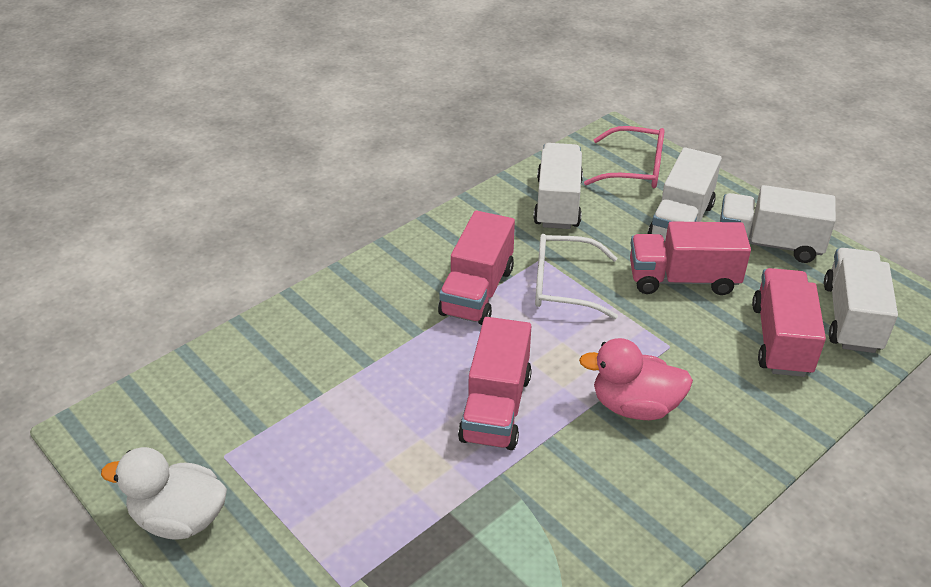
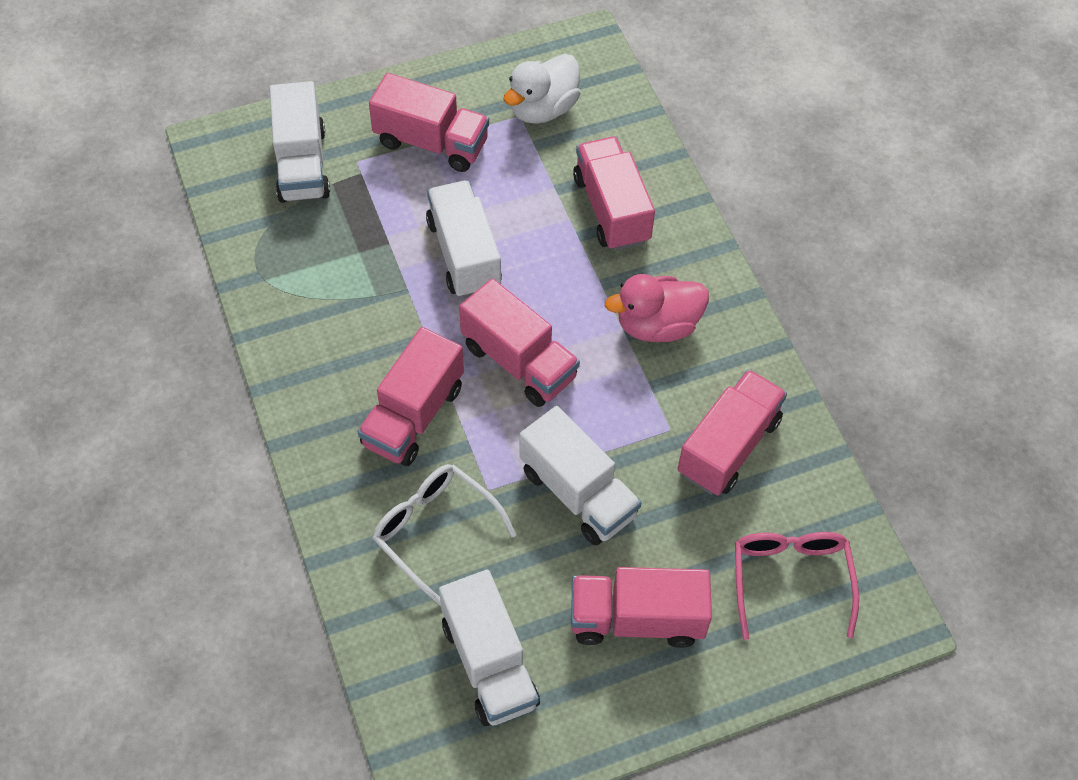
pink truck: 4 -> 6

